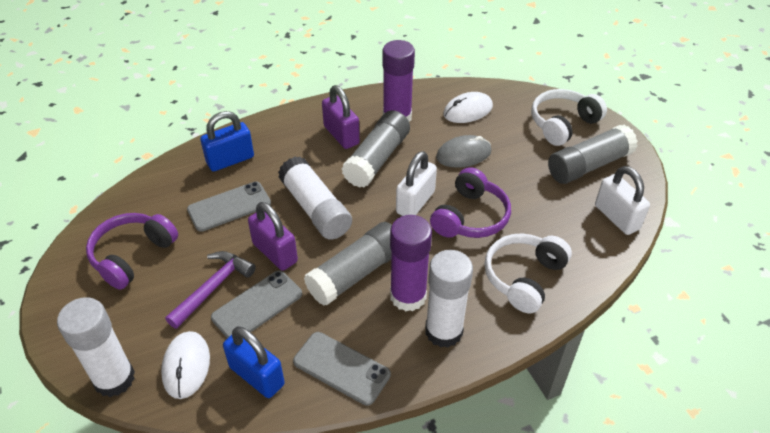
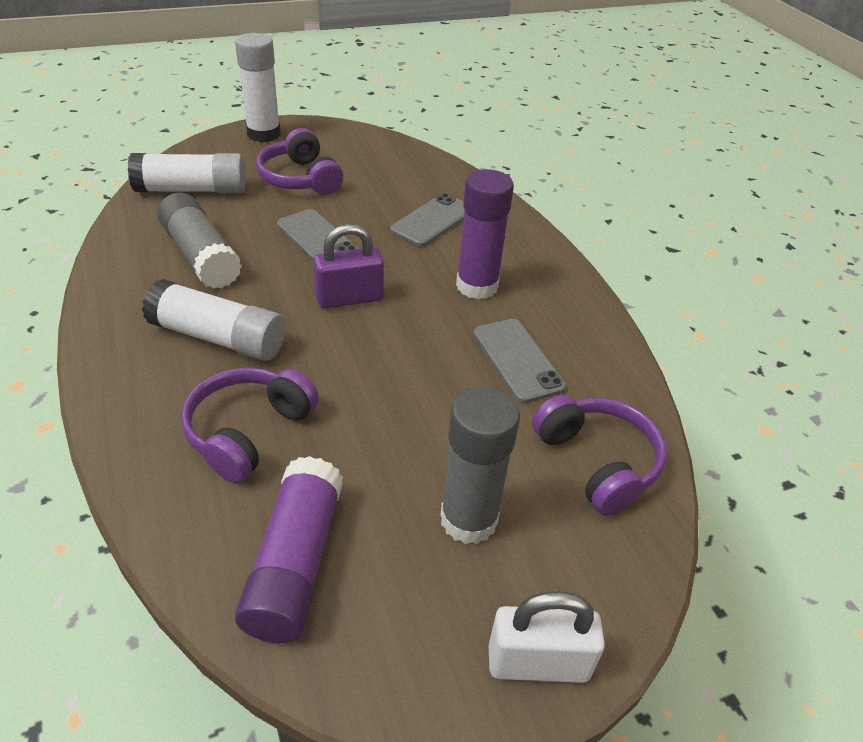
blue padlock: 2 -> 0
grey glue stick: 3 -> 2
grey mouse: 1 -> 0
purple hammer: 1 -> 0
purple headphones: 2 -> 3
purple padlock: 2 -> 1
white headphones: 2 -> 0
white mouse: 2 -> 0
white padlock: 2 -> 1

